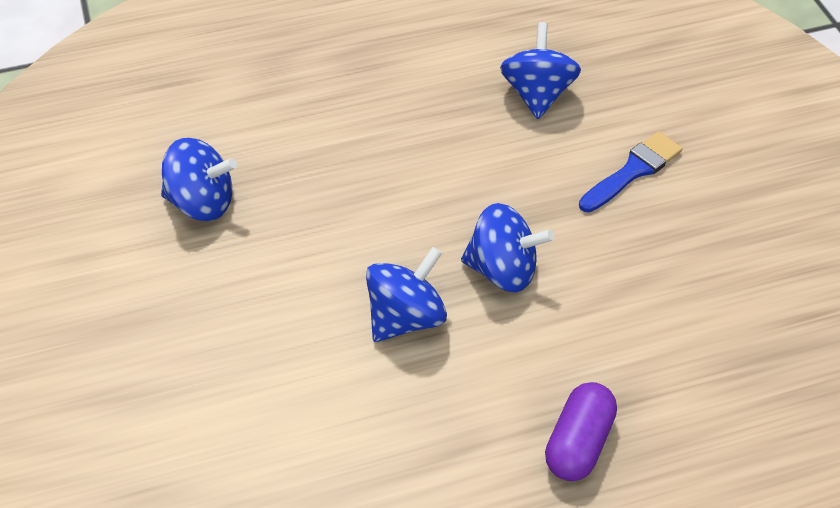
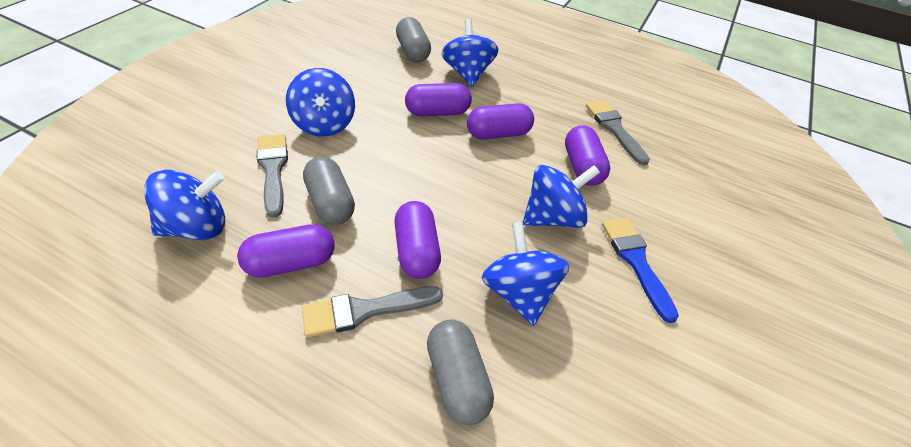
blue spinning top: 4 -> 5
grey brush: 0 -> 3
grey capsule: 0 -> 3
purple capsule: 1 -> 5

